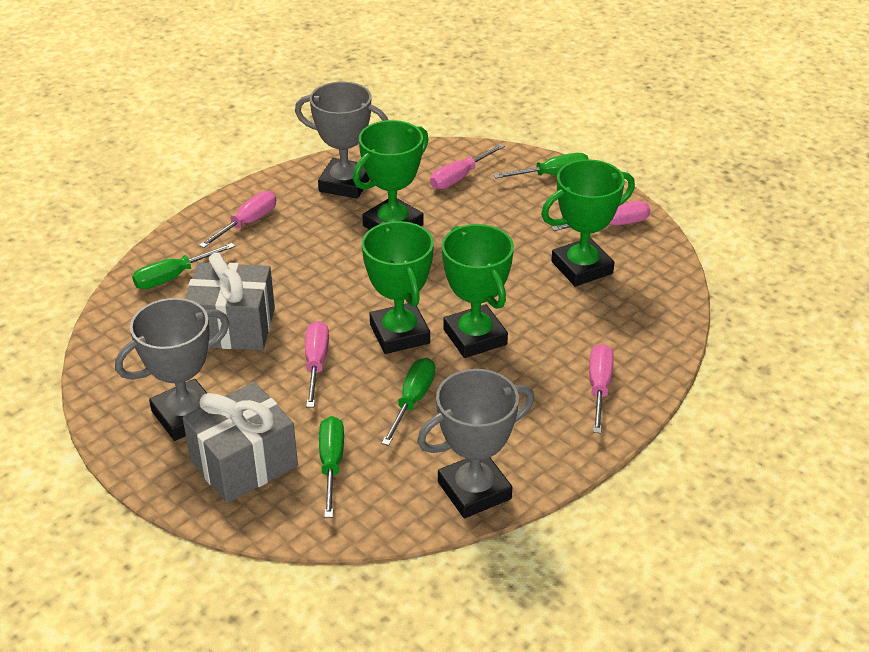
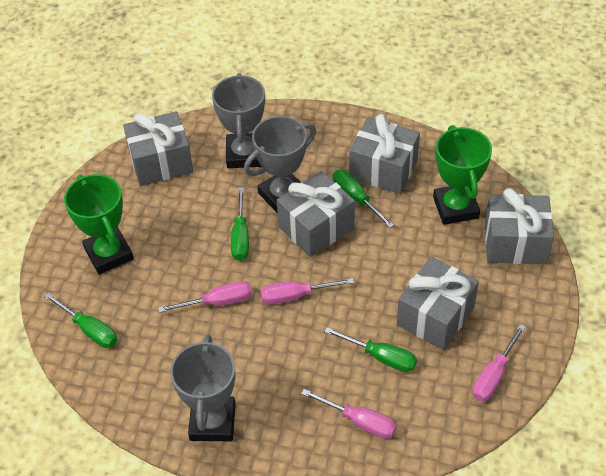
green trophy: 4 -> 2
grey gift: 2 -> 5
pink screwdriver: 5 -> 4

